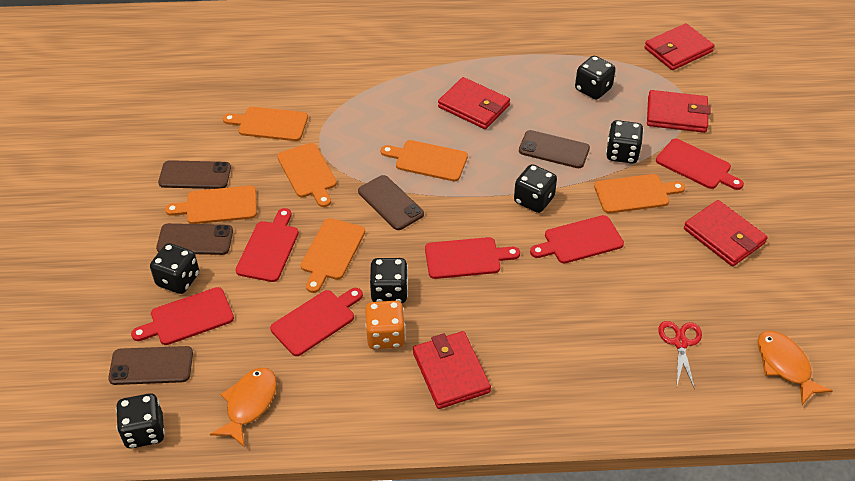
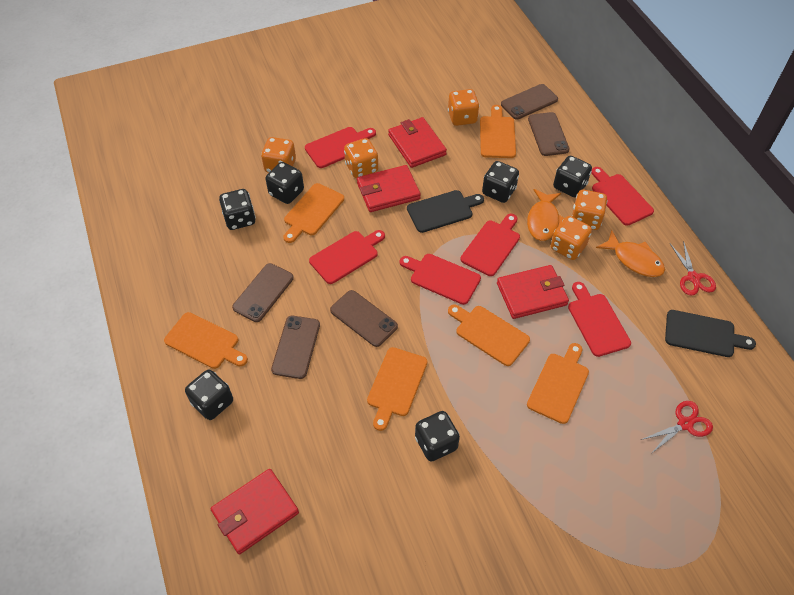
black cutting board: 0 -> 2
orange dice: 1 -> 5
red scissors: 1 -> 2
red wallet: 5 -> 4

